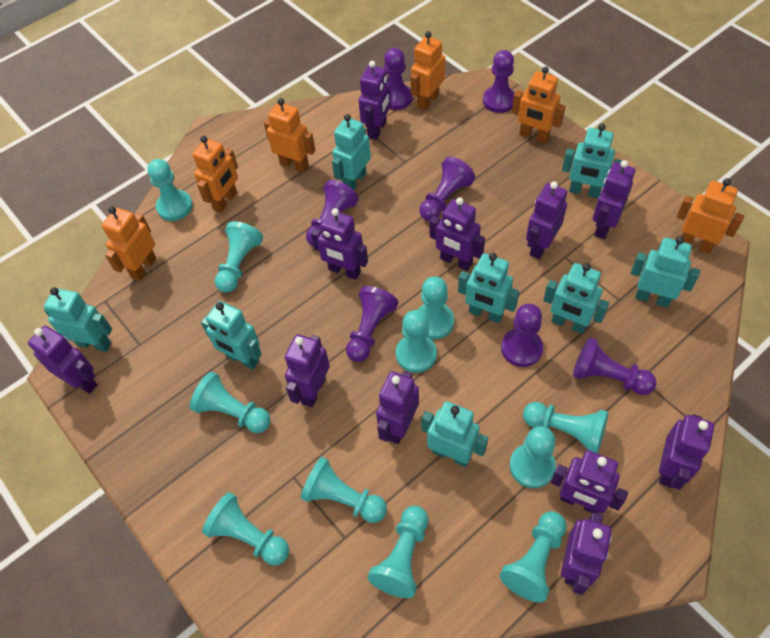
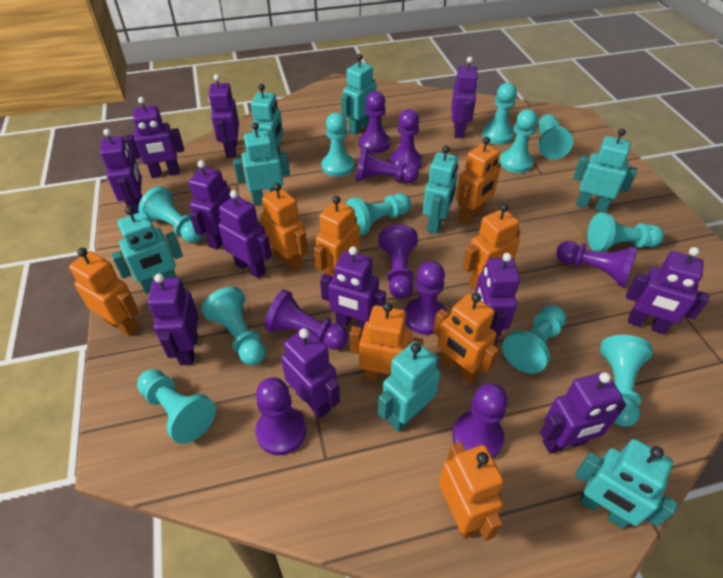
orange robot: 6 -> 8
purple pawn: 7 -> 9
purple robot: 11 -> 12

